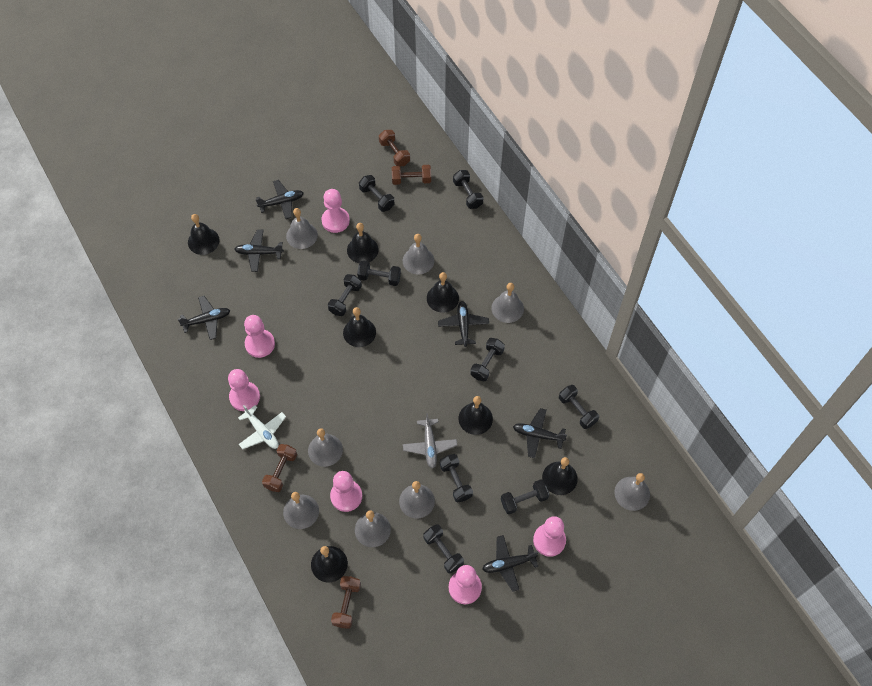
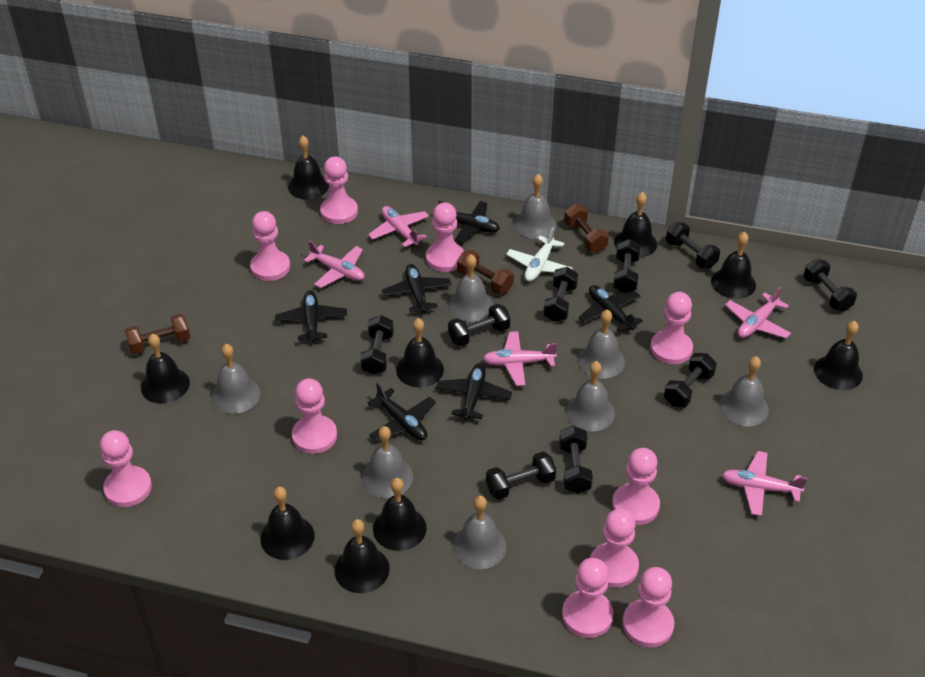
black bell: 7 -> 9
brown dumbbell: 4 -> 3
grey plane: 1 -> 0
pink pawn: 6 -> 10
pink plane: 0 -> 5

